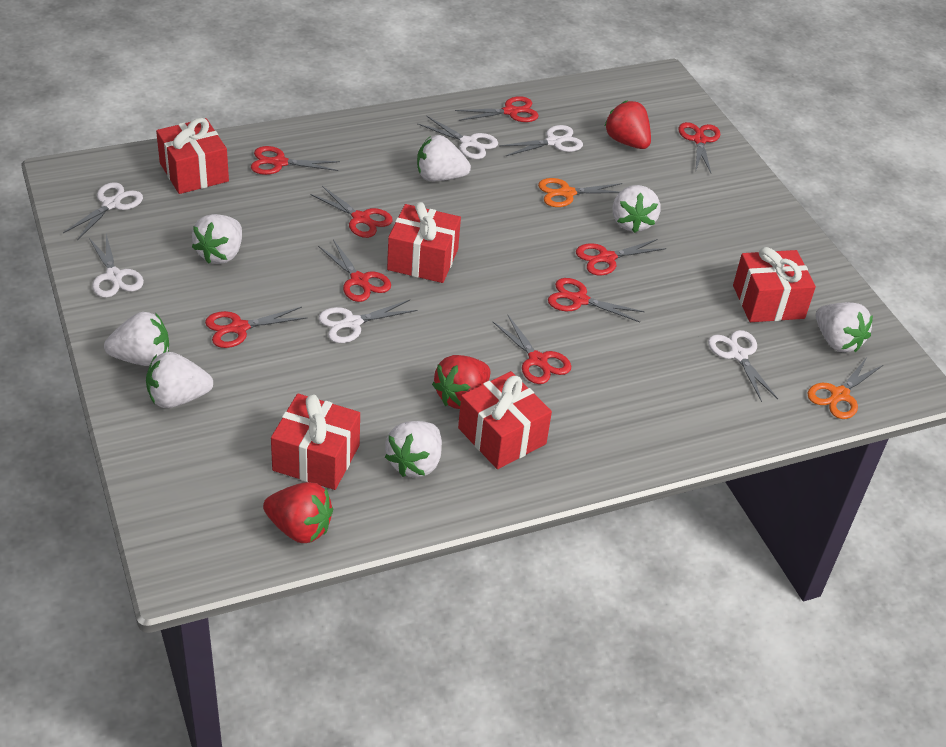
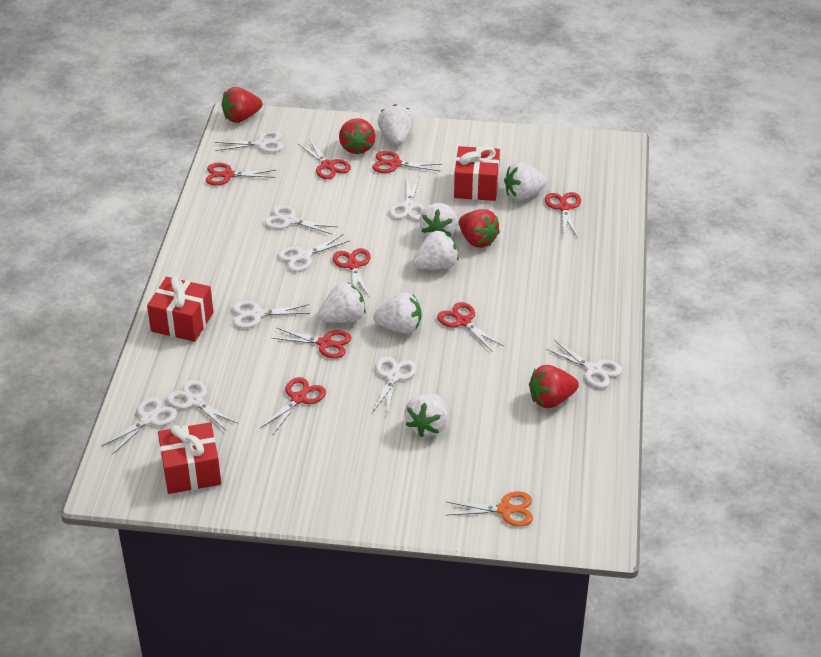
orange scissors: 2 -> 1
red gift: 5 -> 3
red scissors: 9 -> 8
red strawberry: 3 -> 4
white scissors: 6 -> 9

